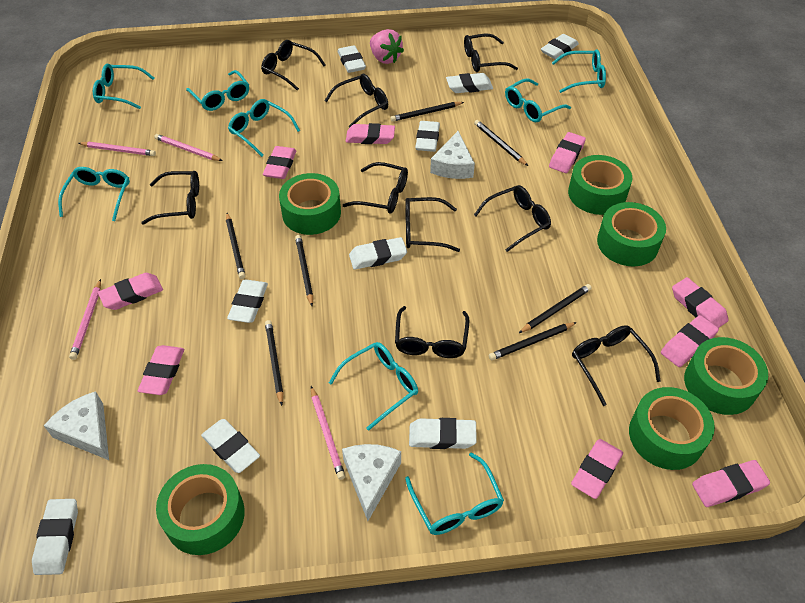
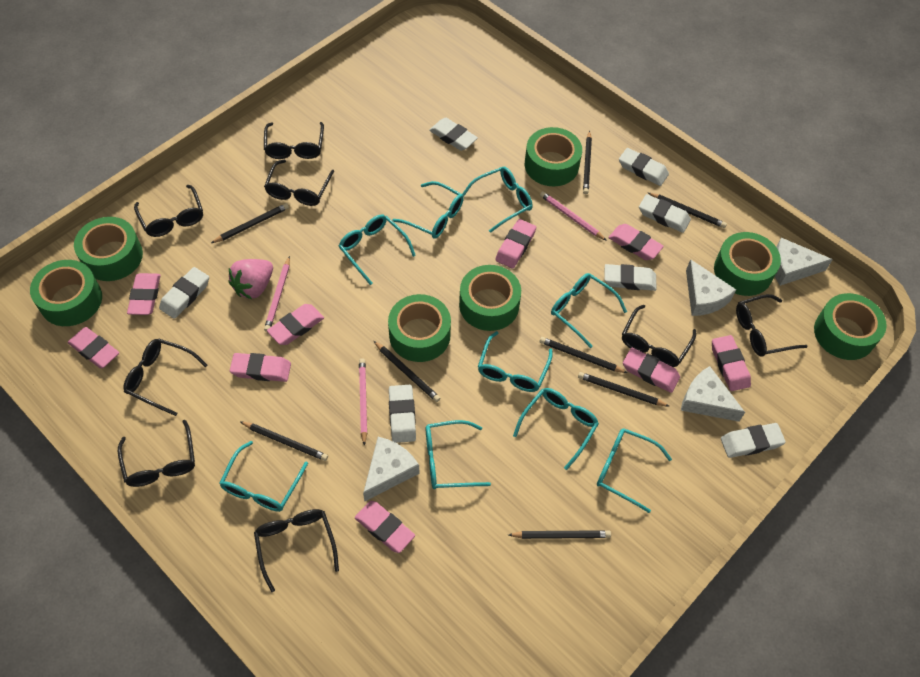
black glasses: 9 -> 8
black pencil: 7 -> 8
green tape: 6 -> 7
pink pencil: 4 -> 3
turquoise glasses: 8 -> 9
white cheese: 3 -> 4
white eraser: 9 -> 7

